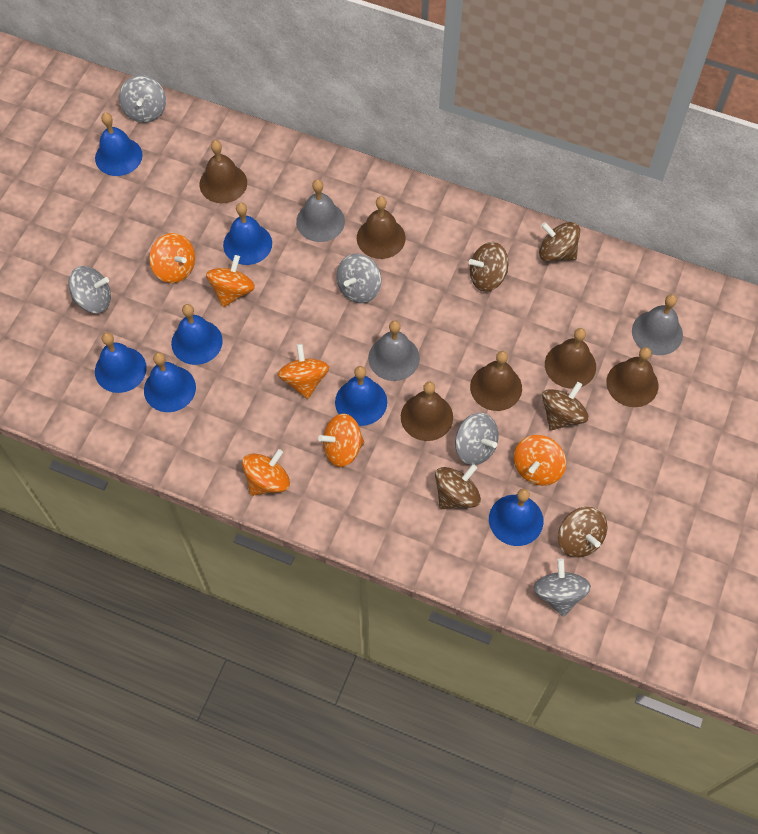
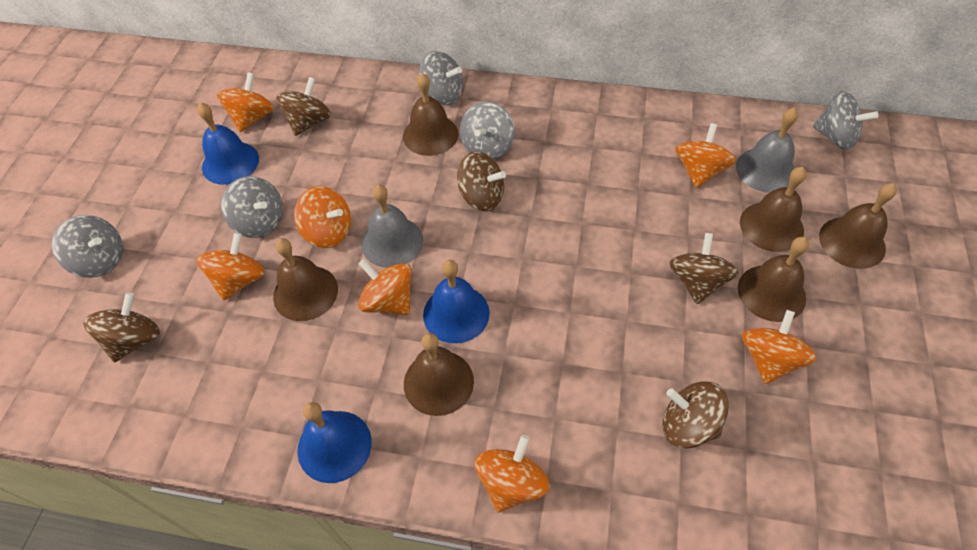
blue bell: 7 -> 3
grey bell: 3 -> 2
orange spinning top: 6 -> 7

